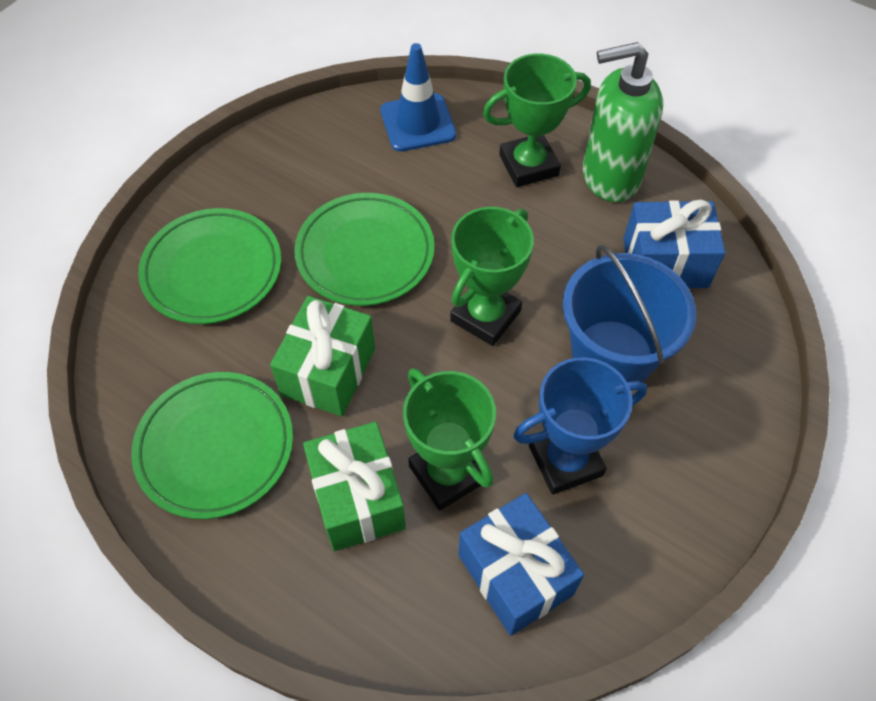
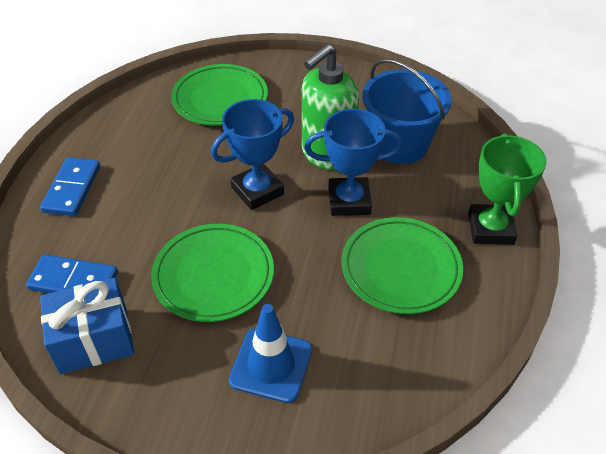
blue domino: 0 -> 2
blue gift: 2 -> 1
blue trophy: 1 -> 2
green gift: 2 -> 0
green trophy: 3 -> 1

